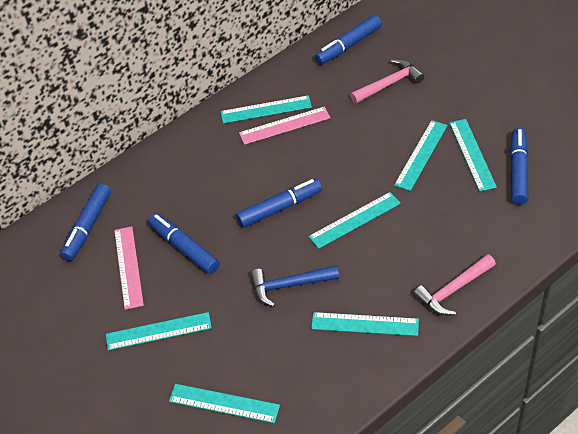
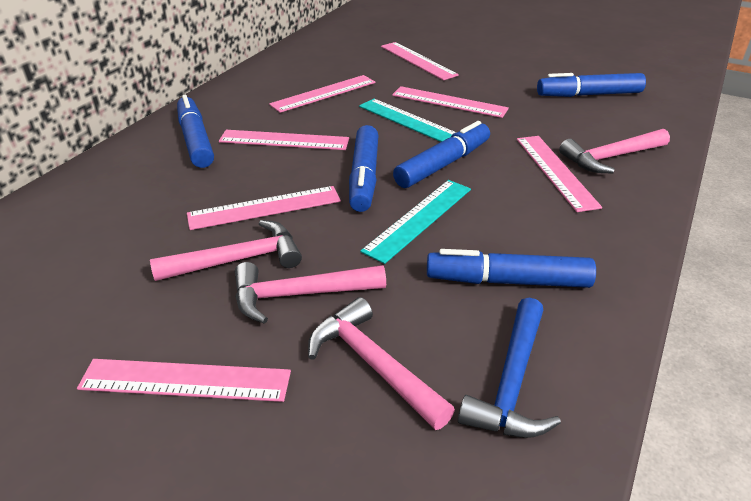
pink hammer: 2 -> 4
pink ruler: 2 -> 7
turquoise ruler: 7 -> 2

